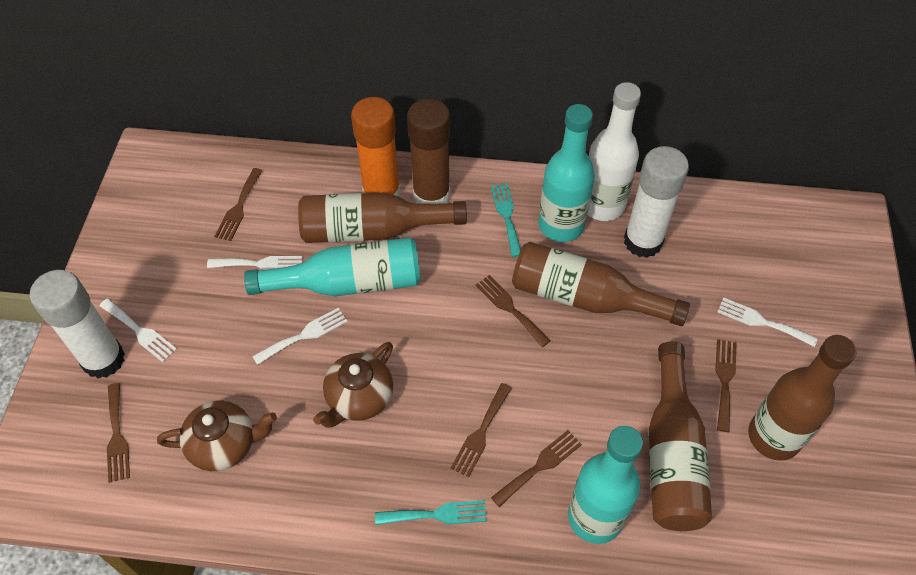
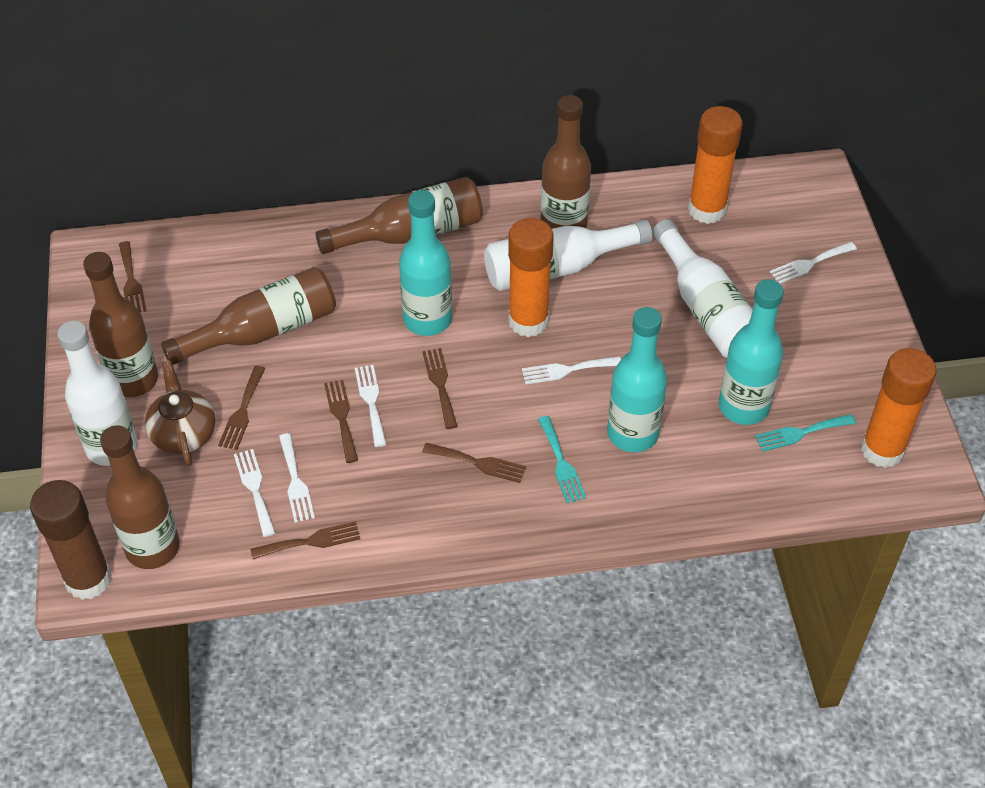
brown bottle: 4 -> 5
brown teapot: 2 -> 1
orange glue stick: 1 -> 3
white bottle: 1 -> 3
white fork: 4 -> 5
white glue stick: 2 -> 0

